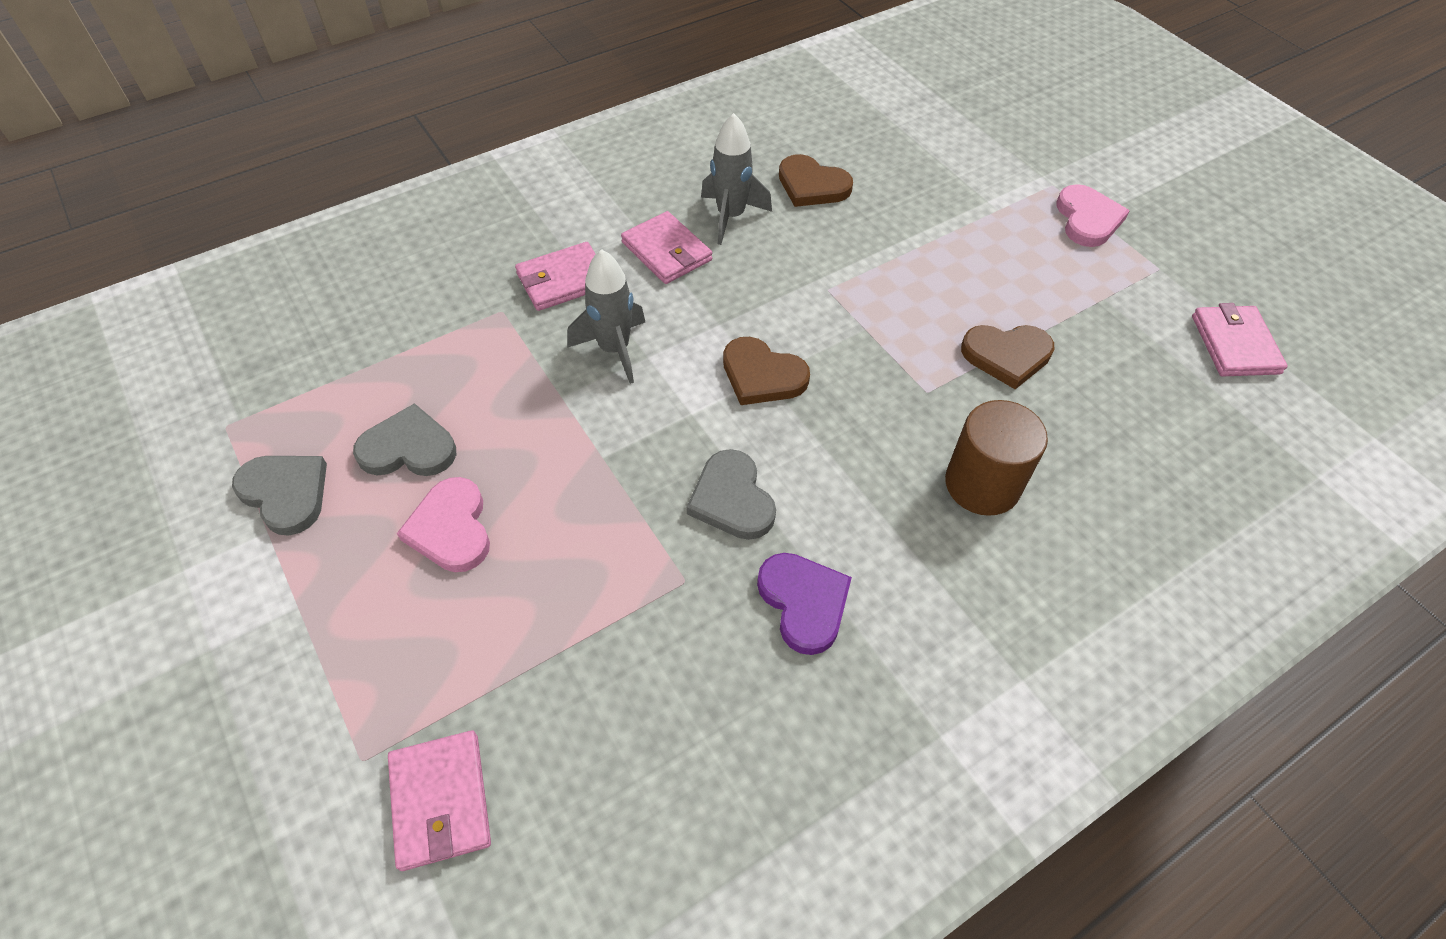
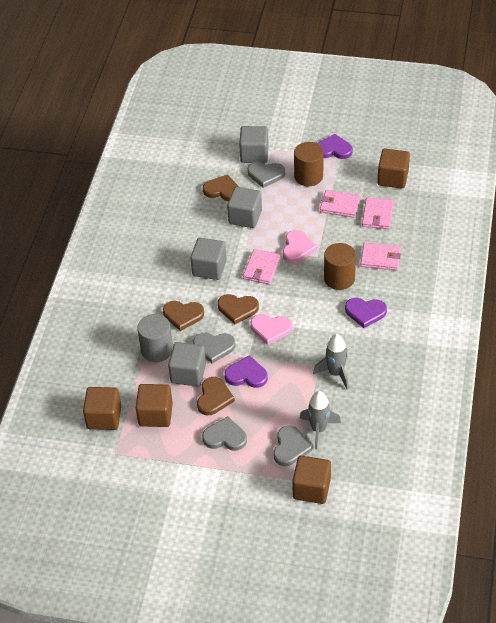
brown cube: 0 -> 4
brown cylinder: 1 -> 2
brown heart: 3 -> 4
grey cube: 0 -> 4
grey cylinder: 0 -> 1
grey heart: 3 -> 4
purple heart: 1 -> 3

